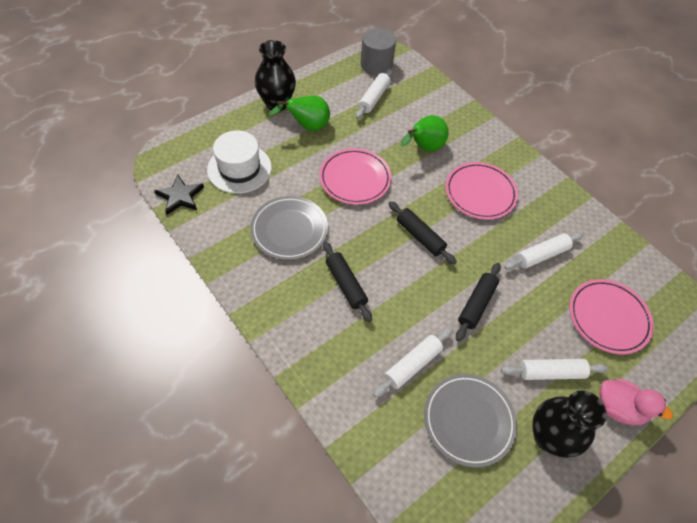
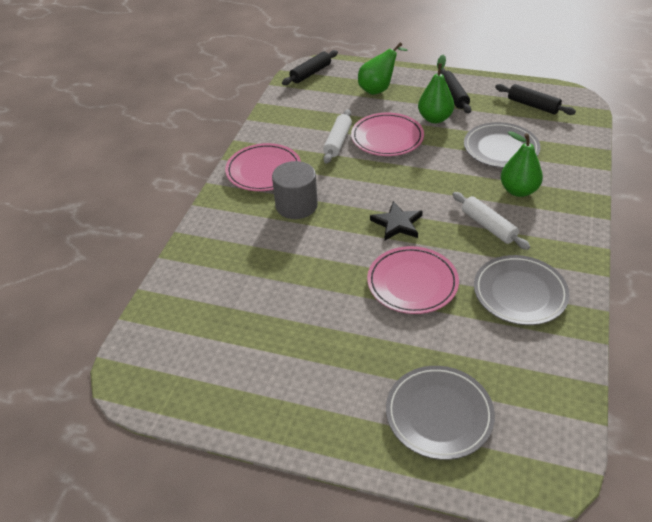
black vase: 2 -> 0
green pear: 2 -> 3
grey plate: 2 -> 3
pink duck: 1 -> 0
white hat: 1 -> 0
white rolling pin: 4 -> 2

